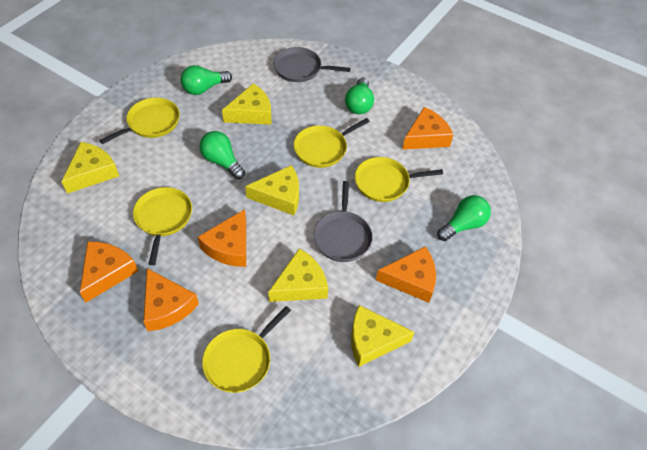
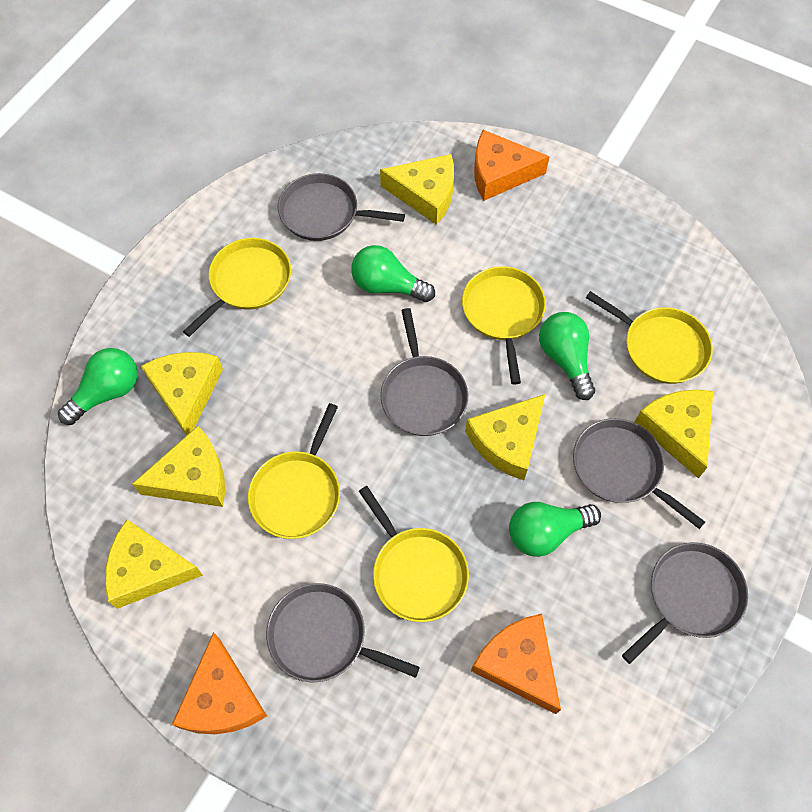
grey pan: 2 -> 5
orange cheese: 5 -> 3
yellow cheese: 5 -> 6

